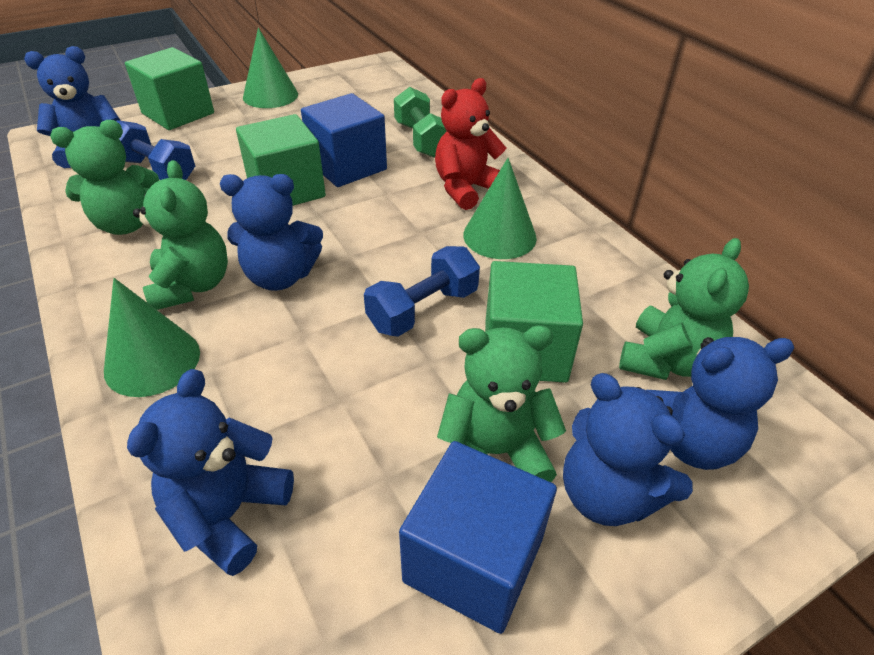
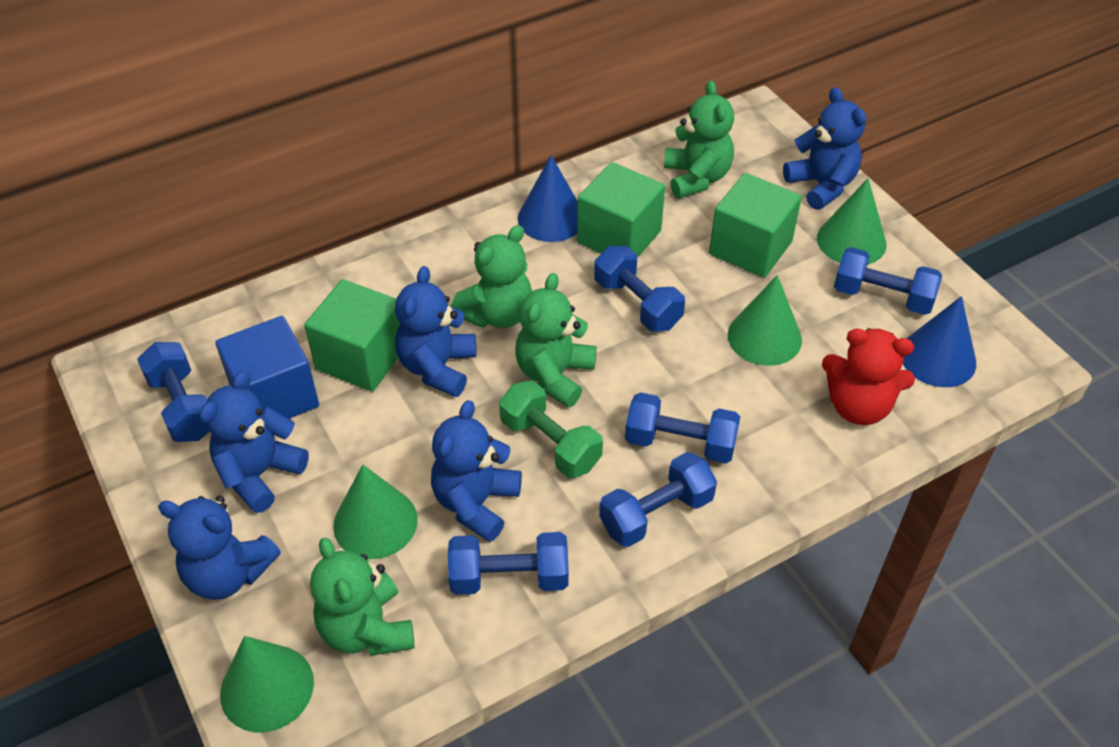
blue cone: 0 -> 2
blue cube: 2 -> 1
blue dumbbell: 2 -> 6
green cone: 3 -> 4

